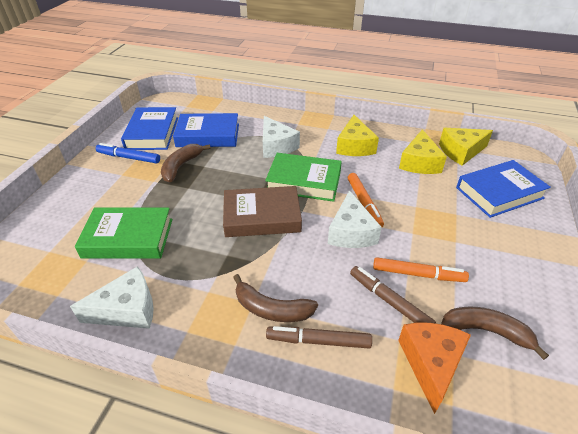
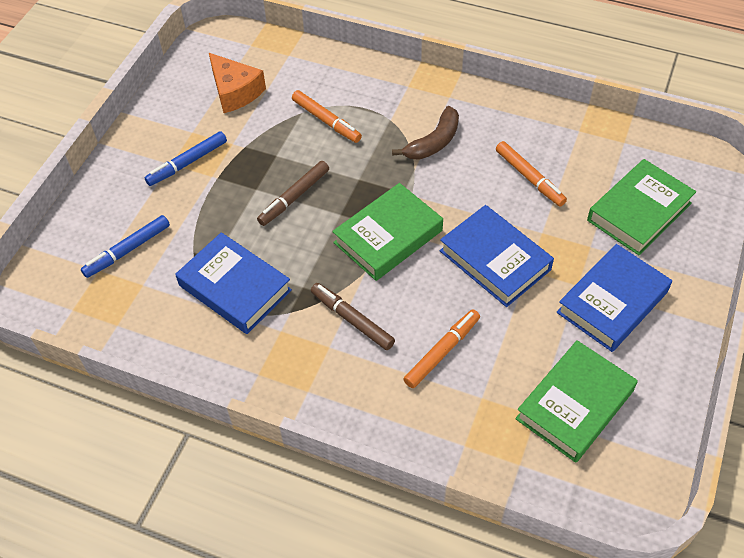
blue marker: 1 -> 2
brown banana: 3 -> 1
brown book: 1 -> 0
green book: 2 -> 3
orange marker: 2 -> 3
white cheese: 3 -> 0
yellow cheese: 3 -> 0

